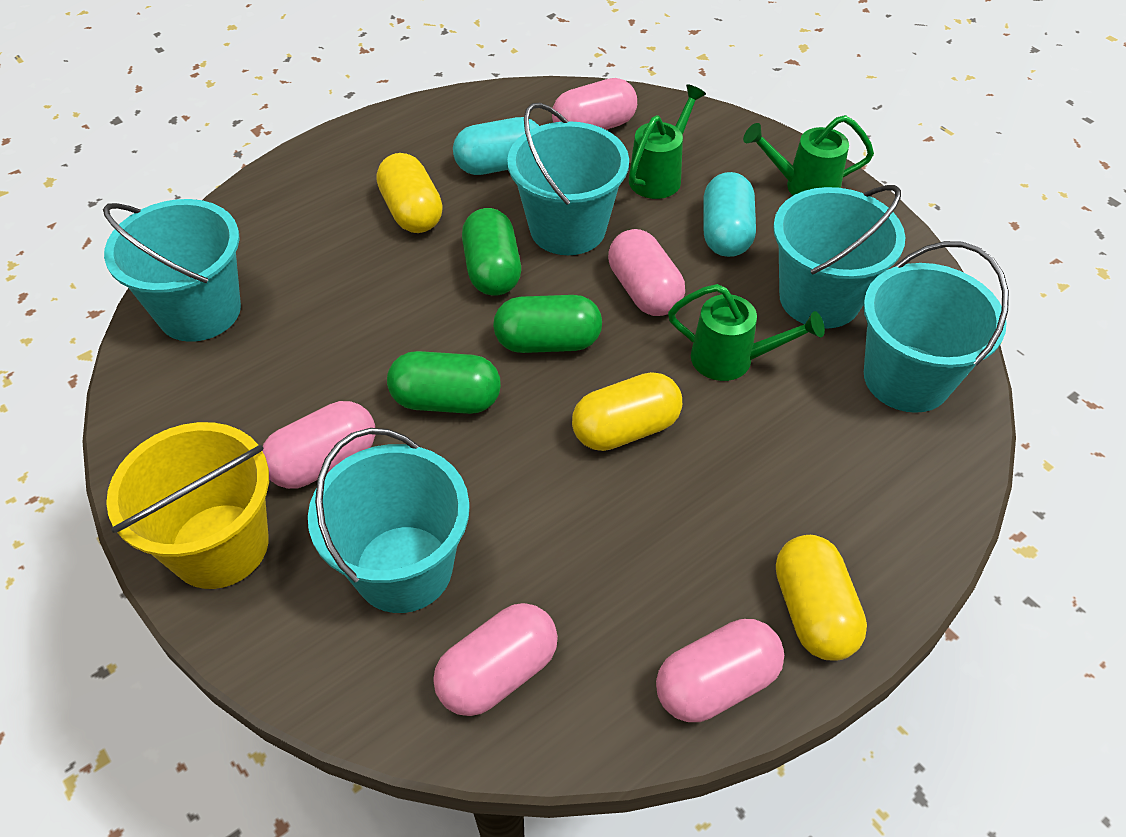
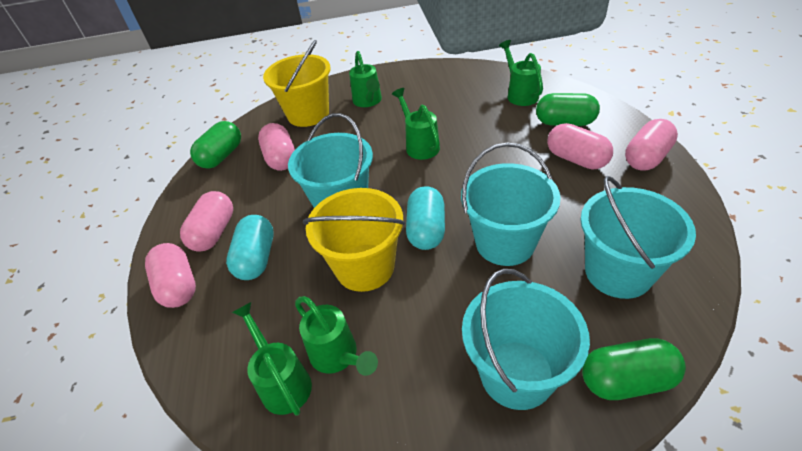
green watering can: 3 -> 5
turquoise bucket: 5 -> 4
yellow bucket: 1 -> 2
yellow capsule: 3 -> 0

